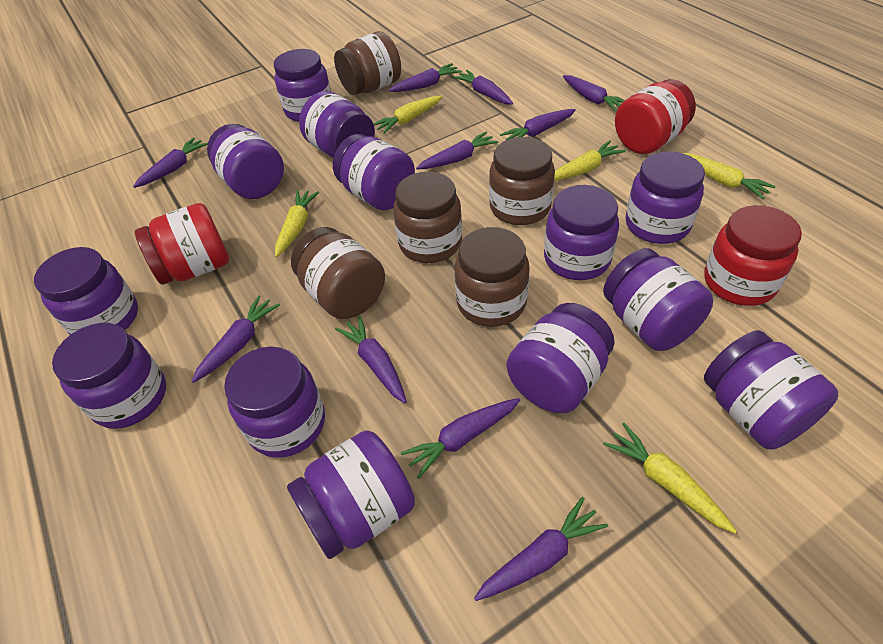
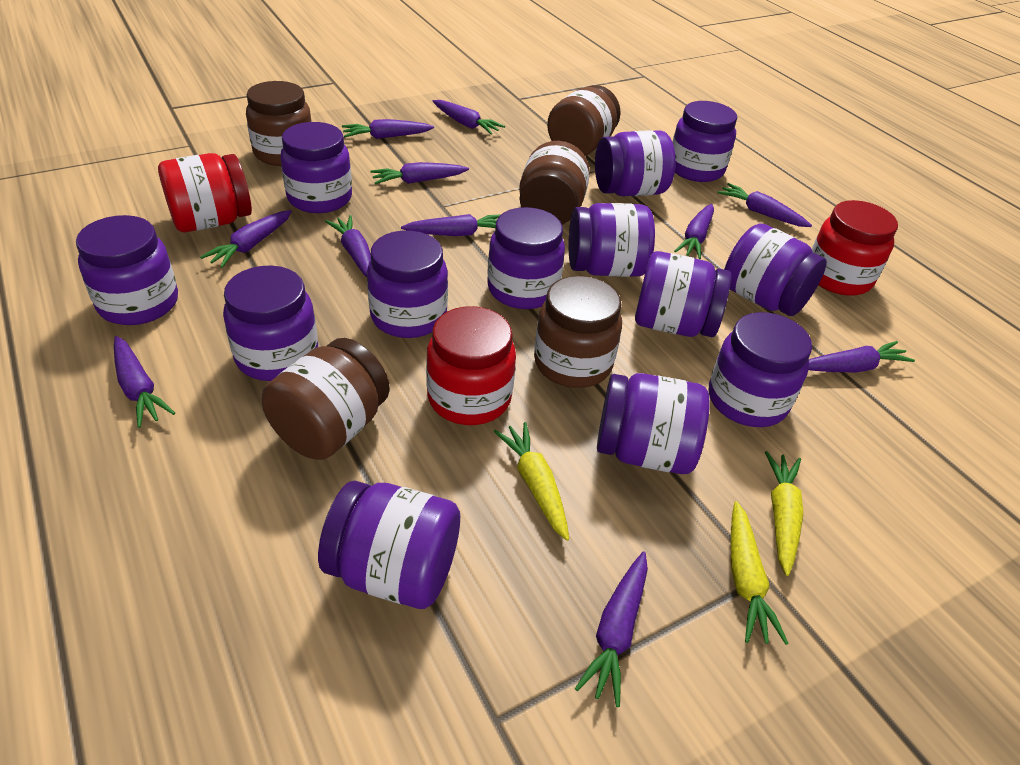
purple carrot: 10 -> 11
yellow carrot: 5 -> 3

